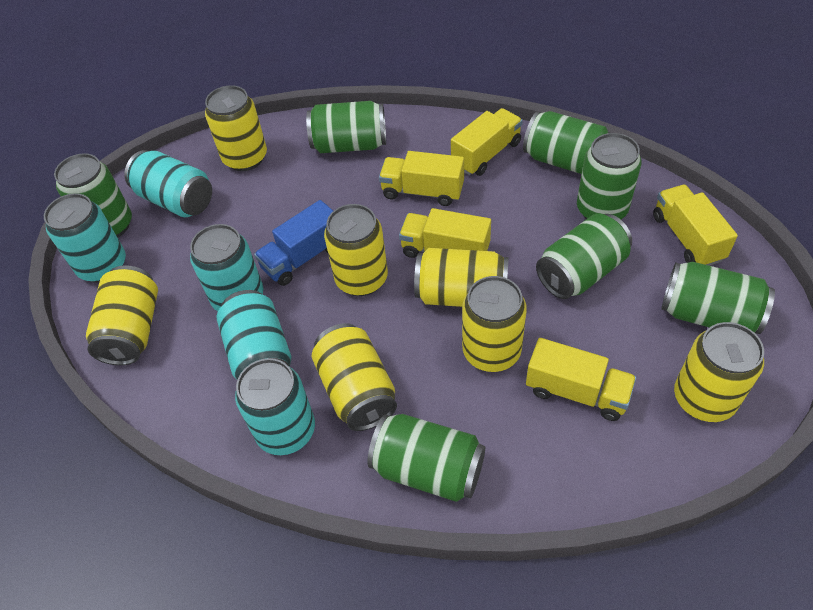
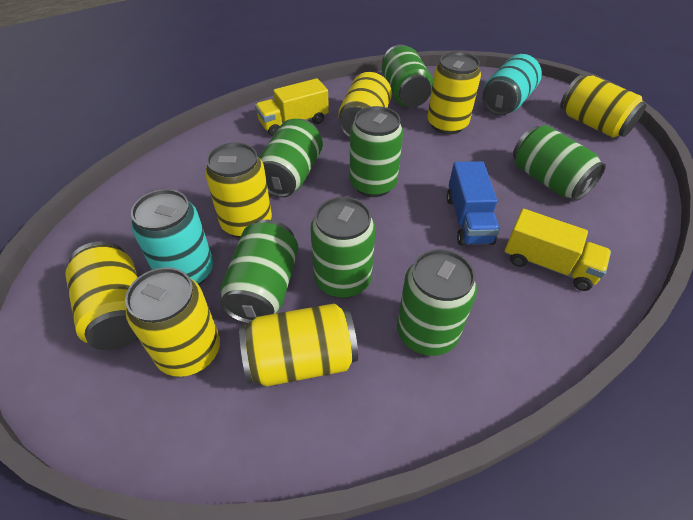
turquoise can: 5 -> 2
yellow truck: 5 -> 2

